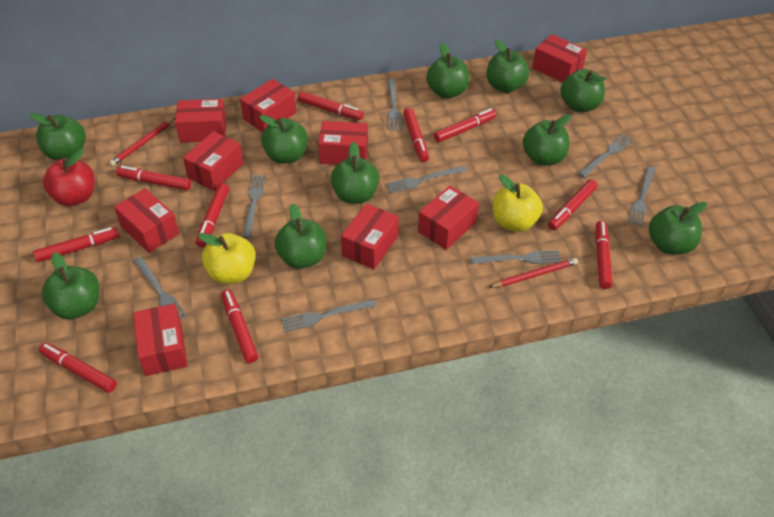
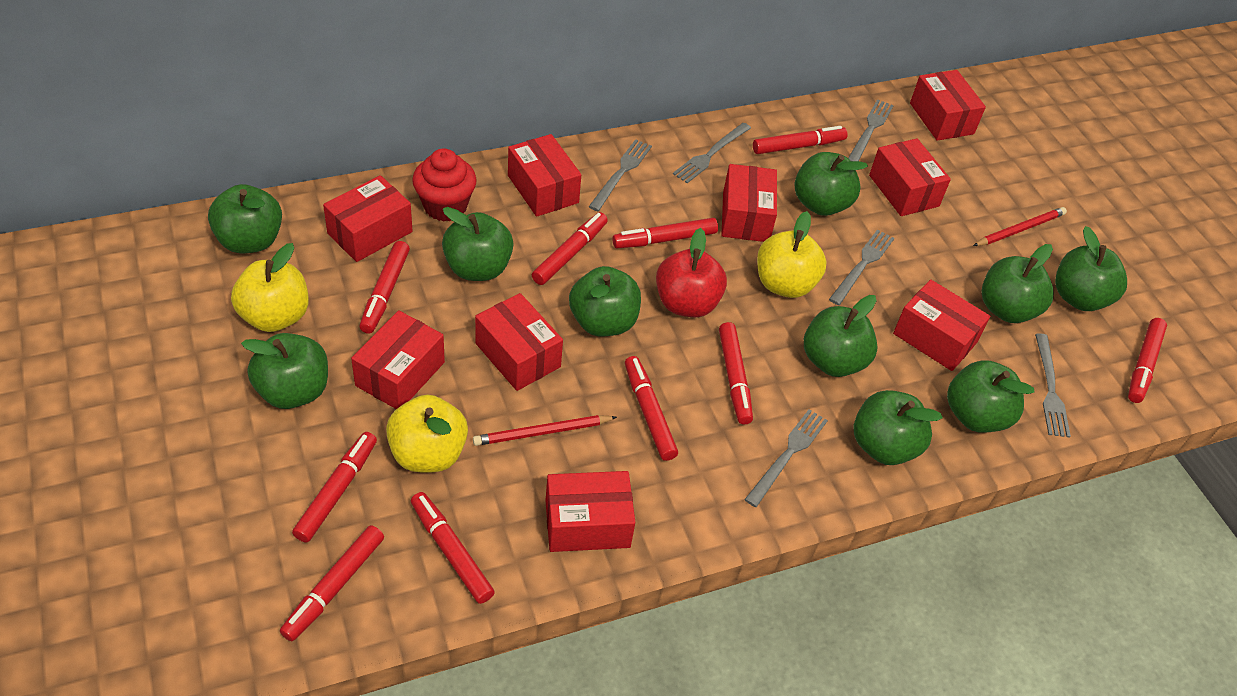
grey fork: 8 -> 6
red cupcake: 0 -> 1
yellow apple: 2 -> 3

